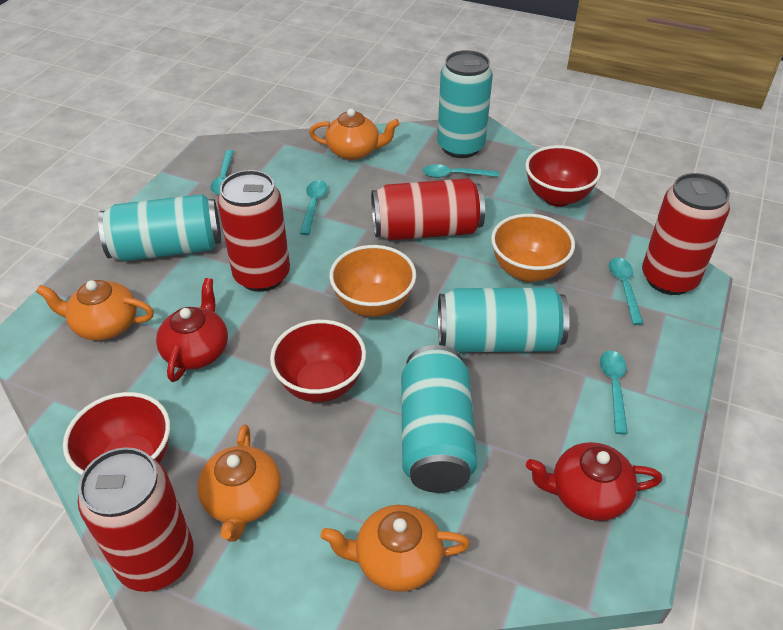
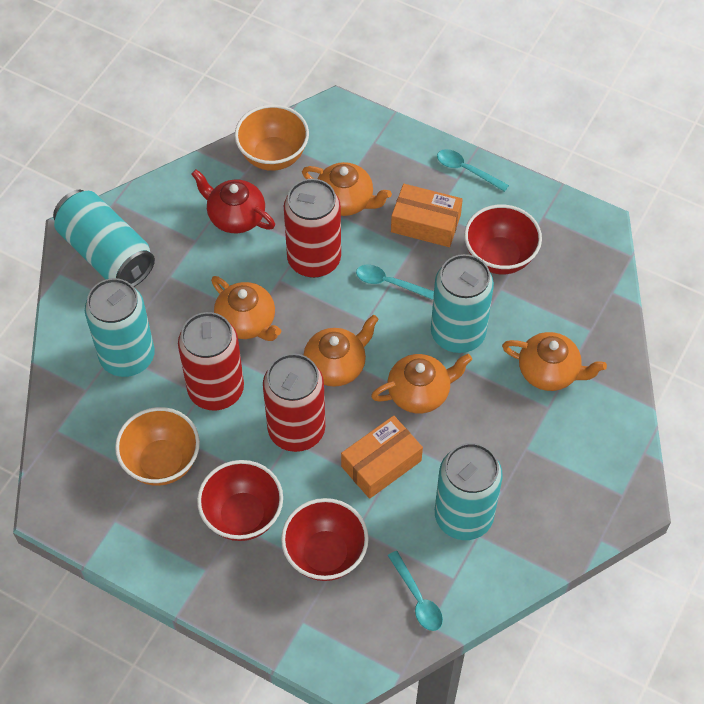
orange box: 0 -> 2
orange teapot: 4 -> 5
red can: 4 -> 3
red teapot: 2 -> 1
turquoise spoon: 5 -> 3

